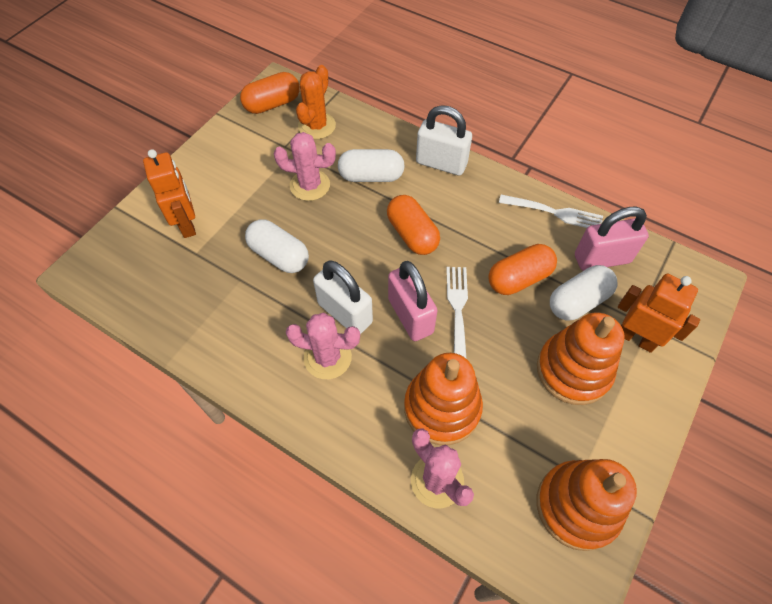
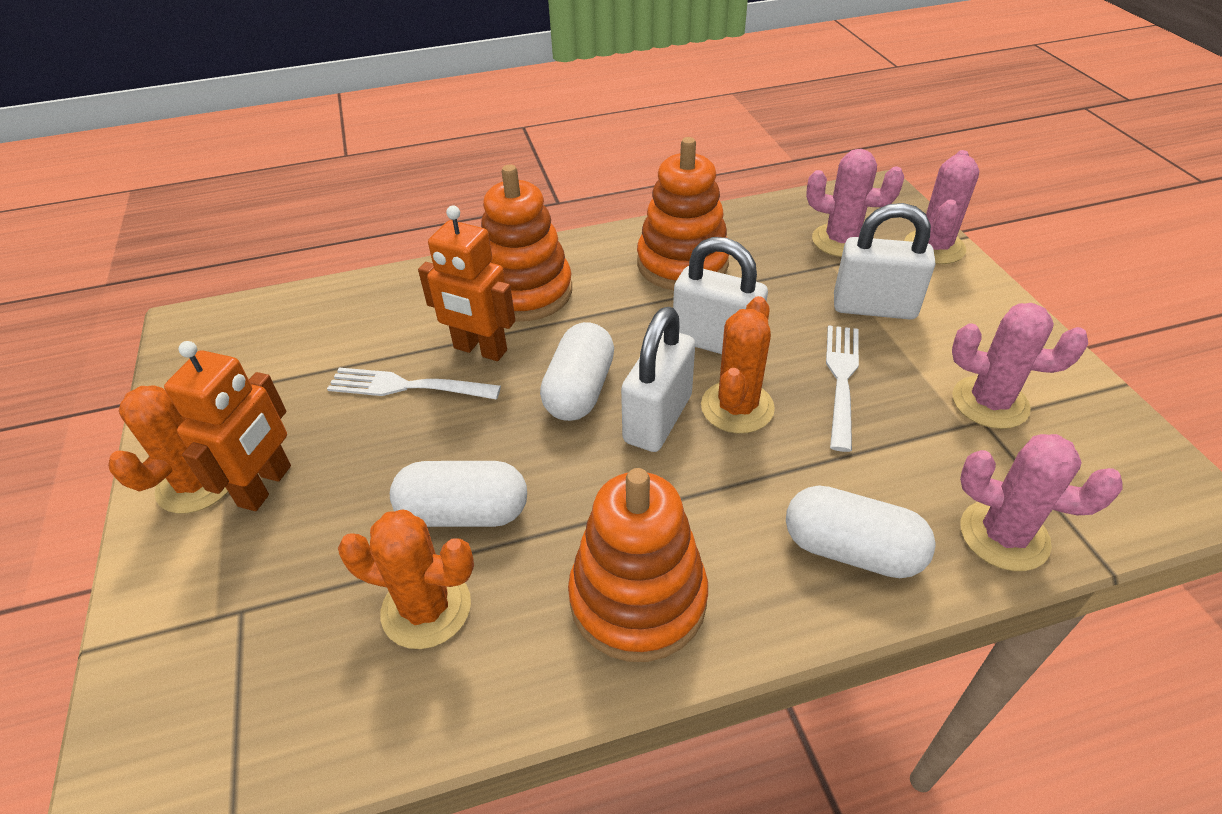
orange cactus: 1 -> 3
orange capsule: 3 -> 0
pink cactus: 3 -> 4
pink padlock: 2 -> 0
white padlock: 2 -> 3

